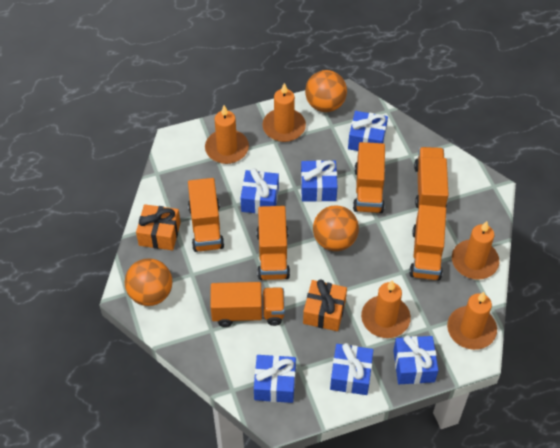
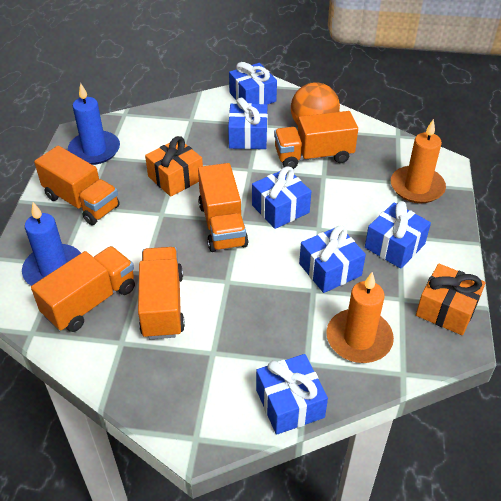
blue candle: 0 -> 2
orange ball: 3 -> 1
orange candle: 5 -> 2
orange truck: 6 -> 5

